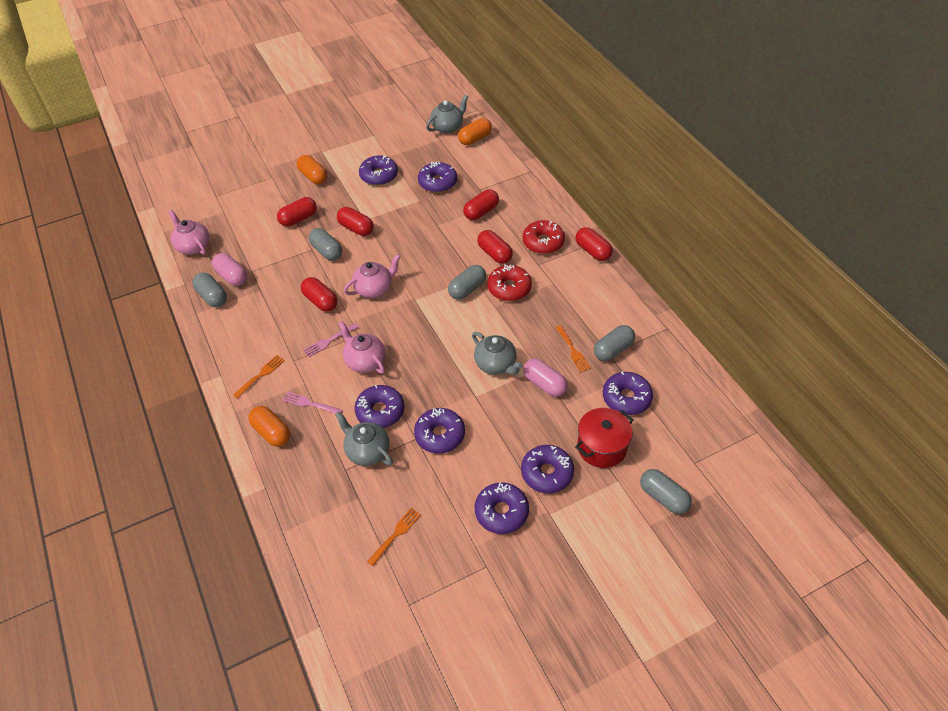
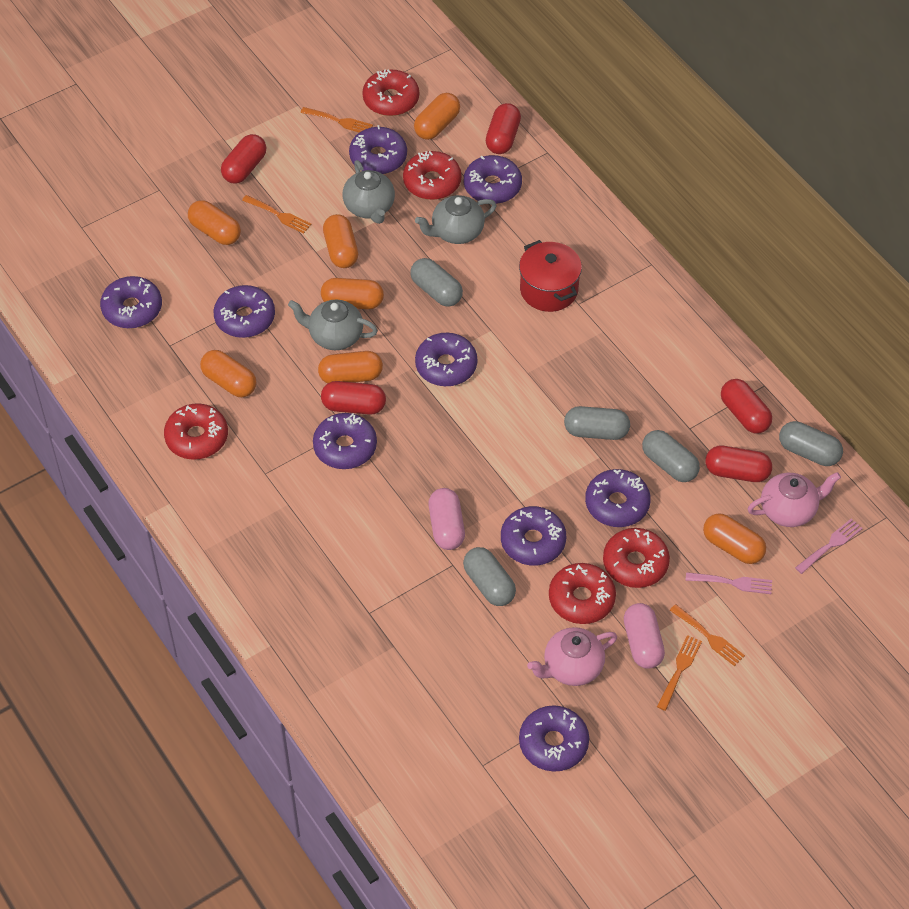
orange capsule: 3 -> 7
orange fork: 3 -> 4
pink teapot: 3 -> 2
purple donut: 7 -> 9
red capsule: 6 -> 5
red donut: 2 -> 5

